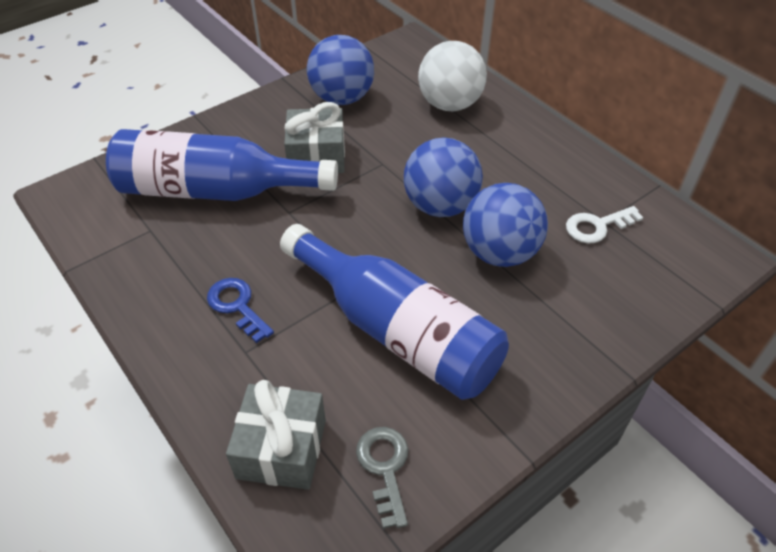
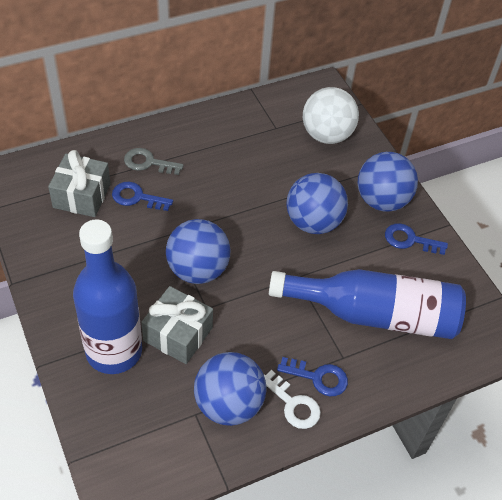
blue ball: 3 -> 4
blue key: 1 -> 3

